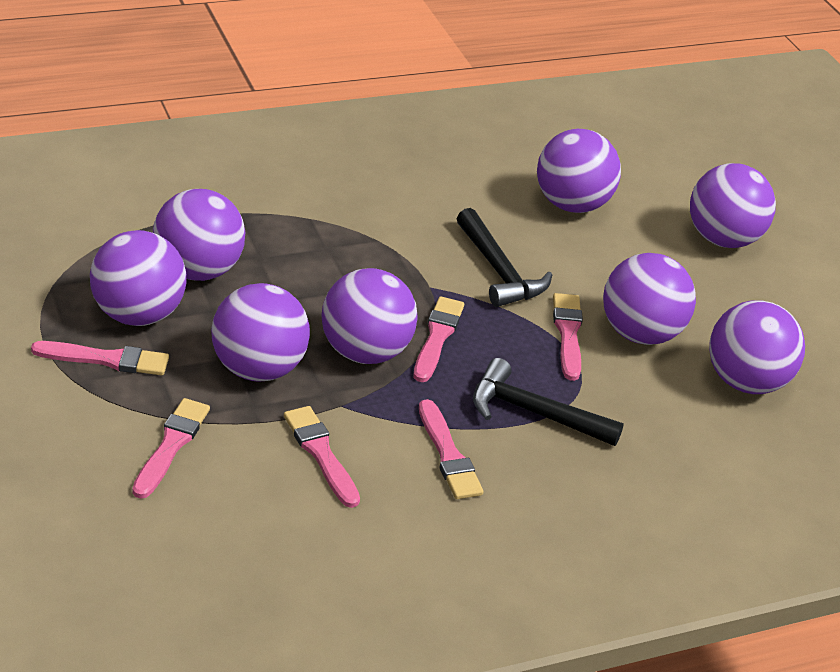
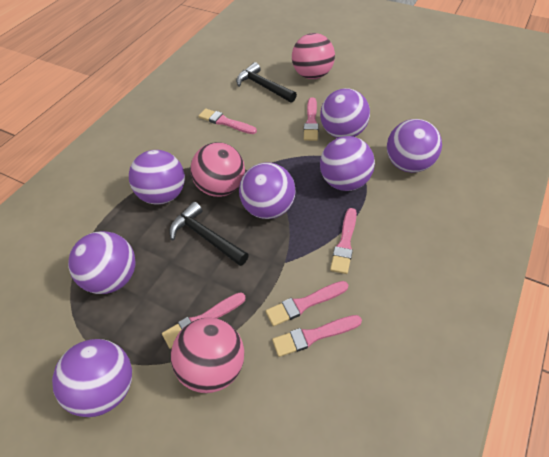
pink ball: 0 -> 3
purple ball: 8 -> 7

